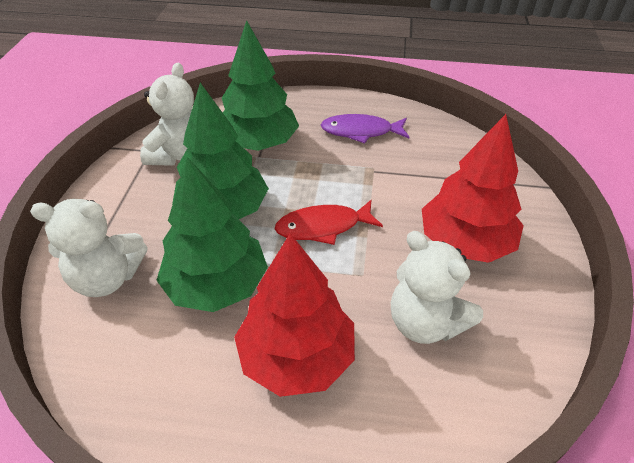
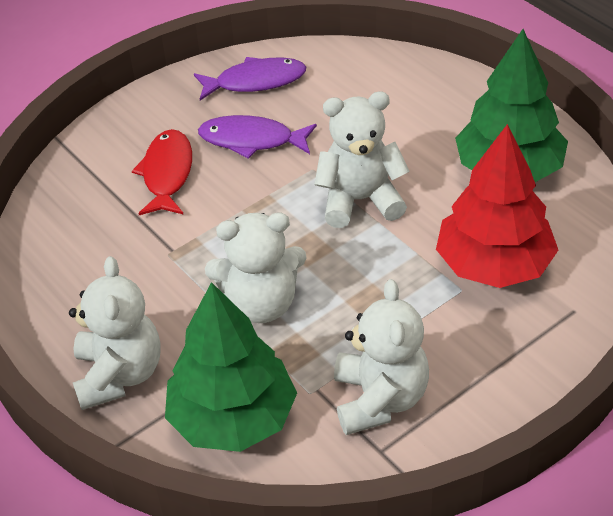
green tree: 3 -> 2
purple fish: 1 -> 2
red tree: 2 -> 1
white teddy bear: 3 -> 4

